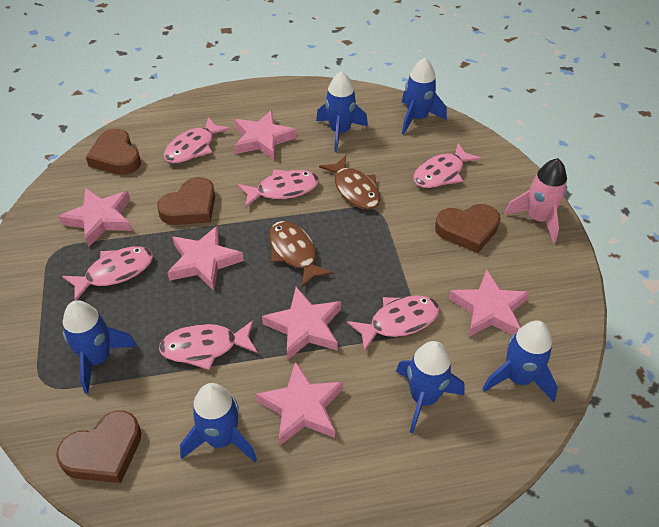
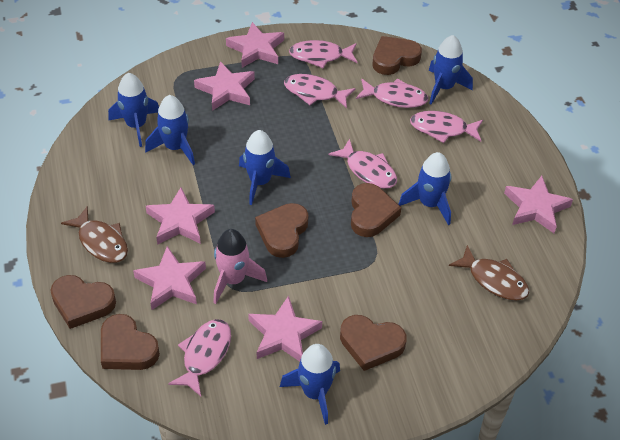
brown heart: 4 -> 6

